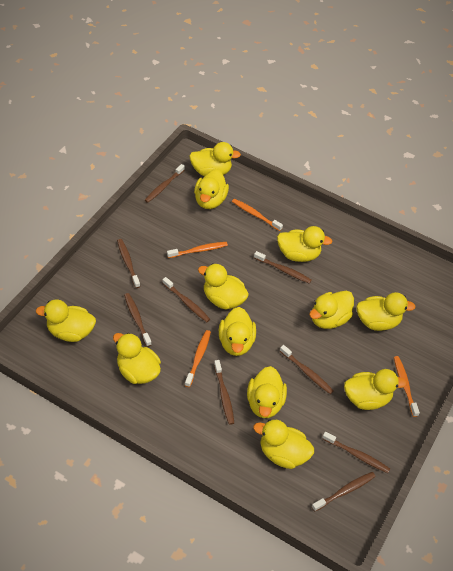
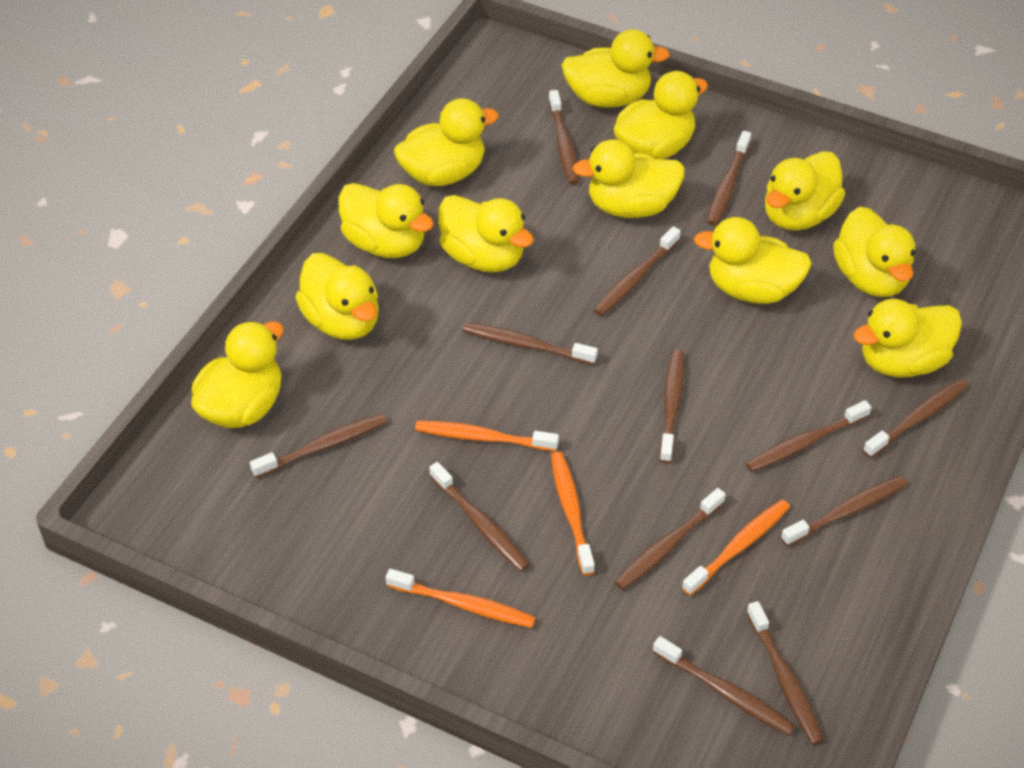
brown toothbrush: 9 -> 13

